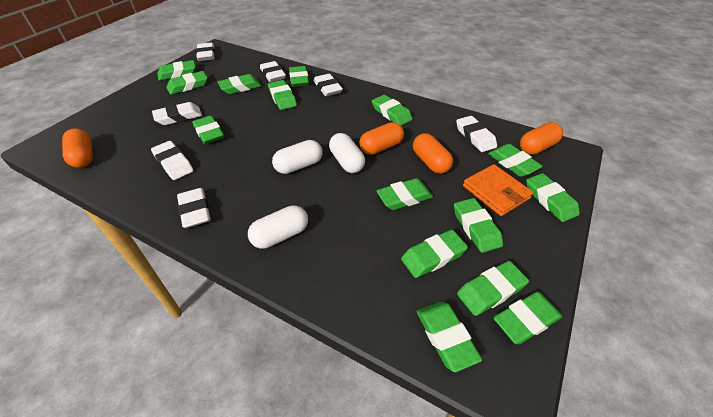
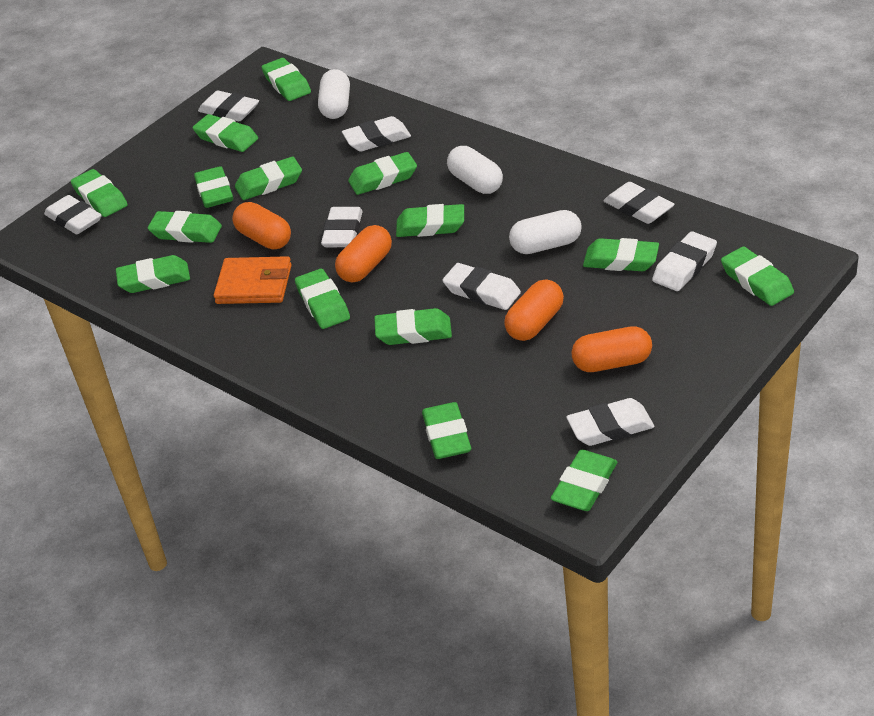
white eraser: 7 -> 8

